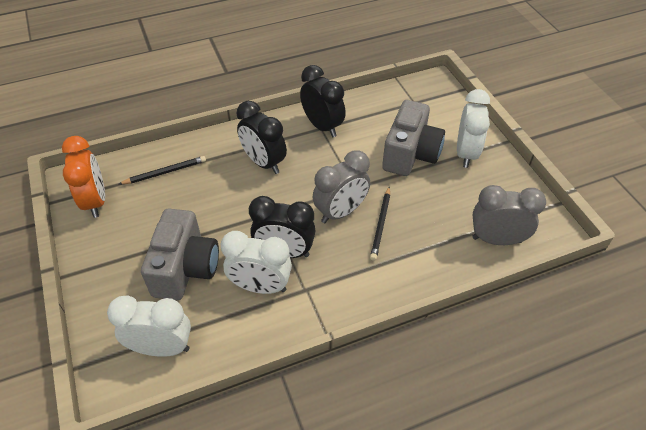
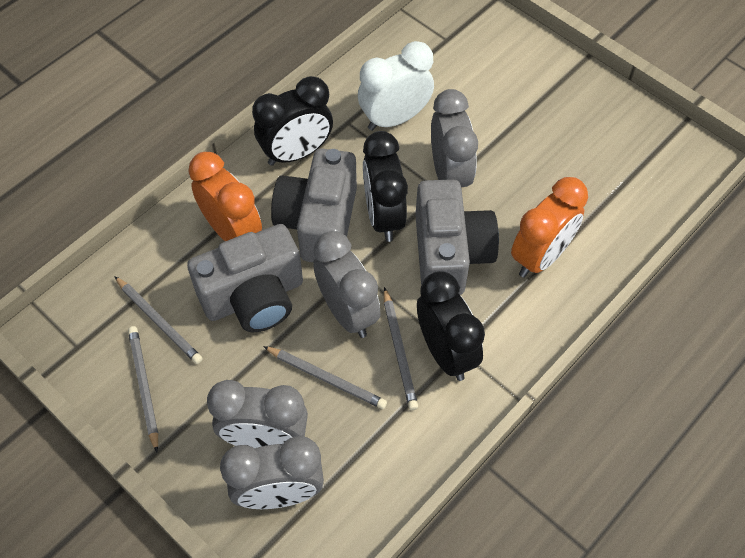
black pencil: 2 -> 0
grey camera: 2 -> 3
grey clock: 2 -> 4
grey pencil: 0 -> 4
orange clock: 1 -> 2
white clock: 3 -> 1

